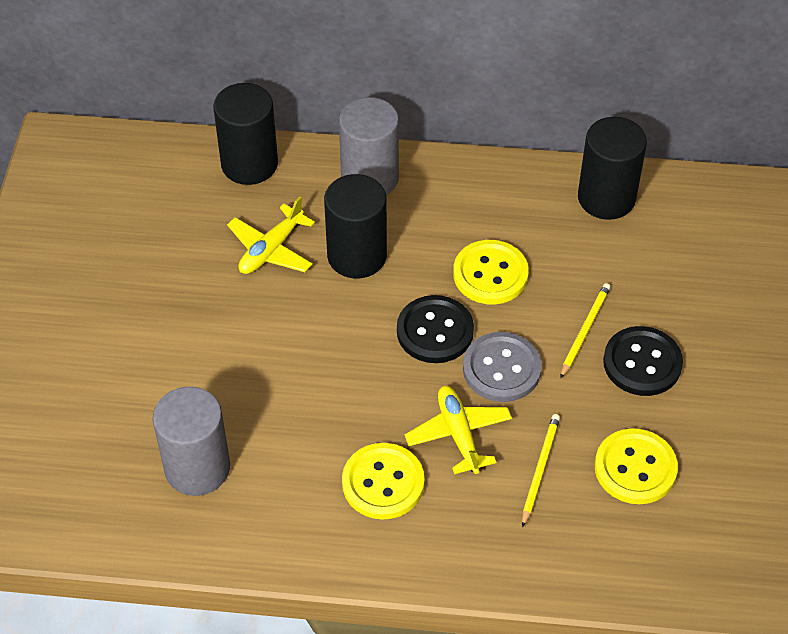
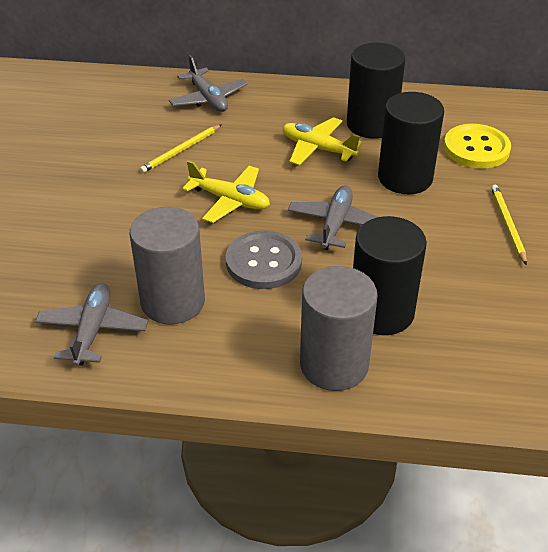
black button: 2 -> 0
grey plane: 0 -> 3
yellow button: 3 -> 1

